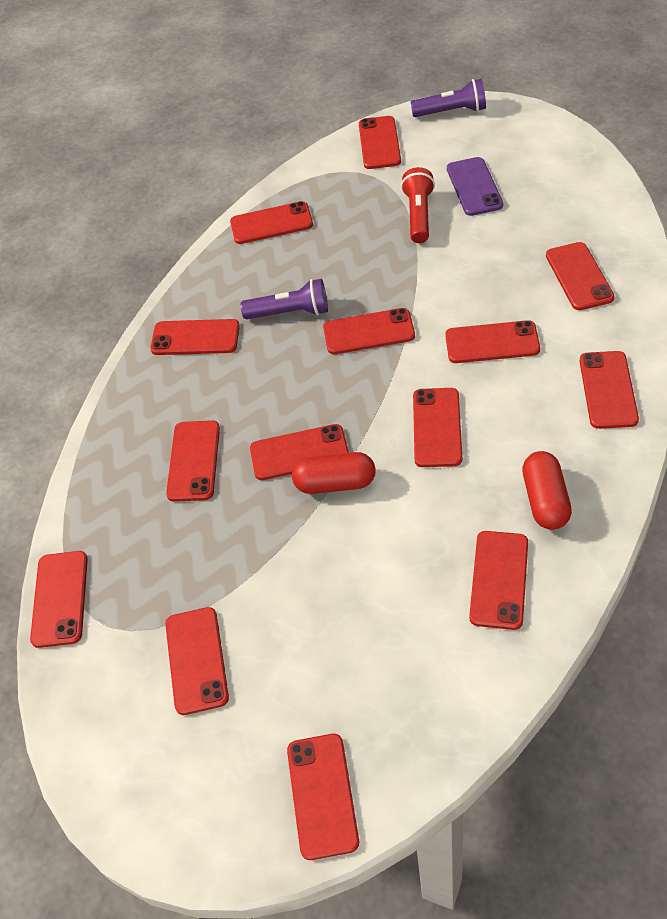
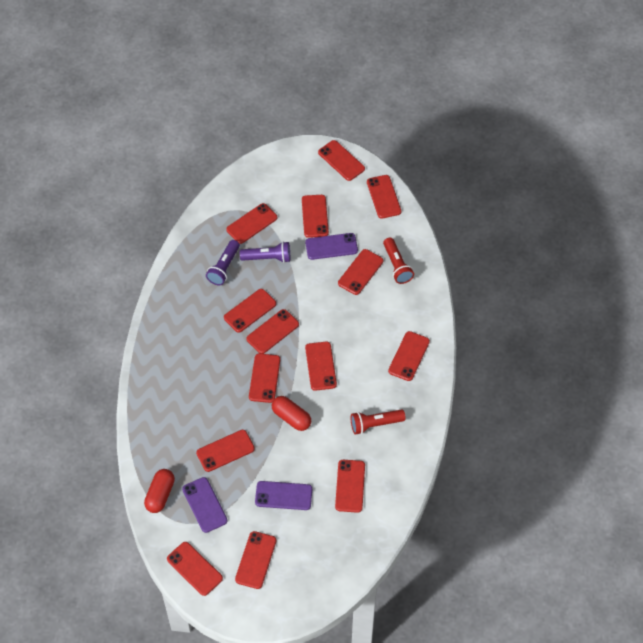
purple phone: 1 -> 3
red flashlight: 1 -> 2

